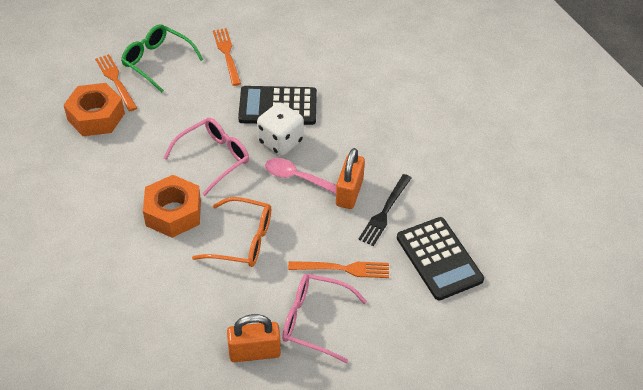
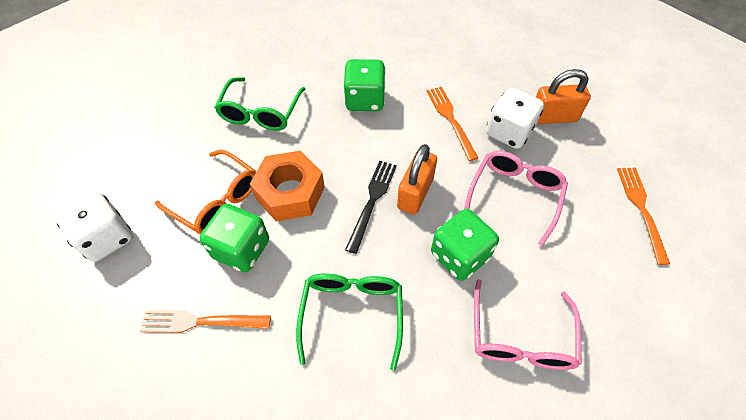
black calculator: 2 -> 0
green dice: 0 -> 3
green glasses: 1 -> 2
orange nut: 2 -> 1
pink spoon: 1 -> 0
white dice: 1 -> 2

